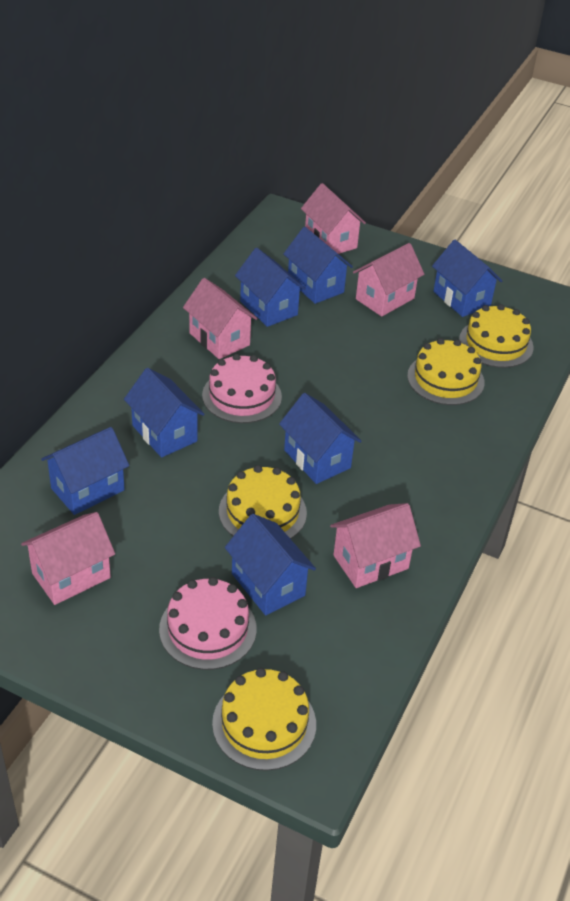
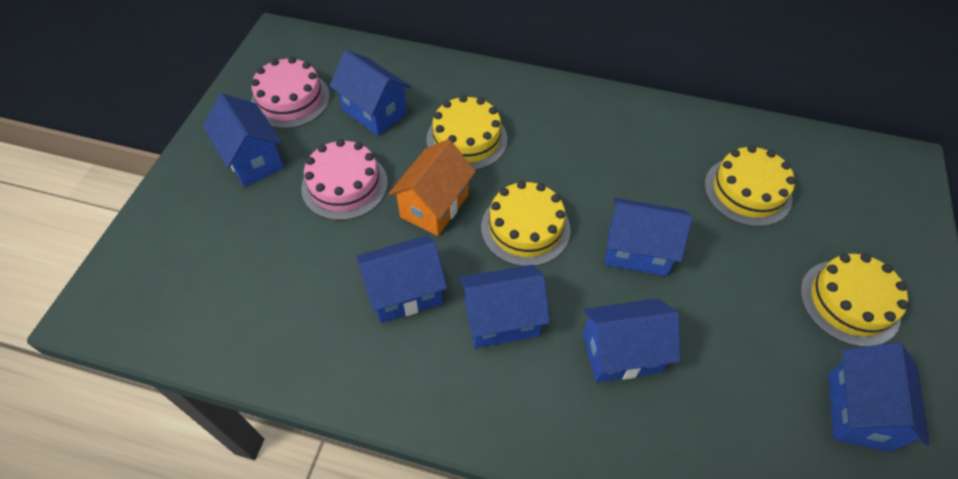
orange house: 0 -> 1
pink house: 5 -> 0

